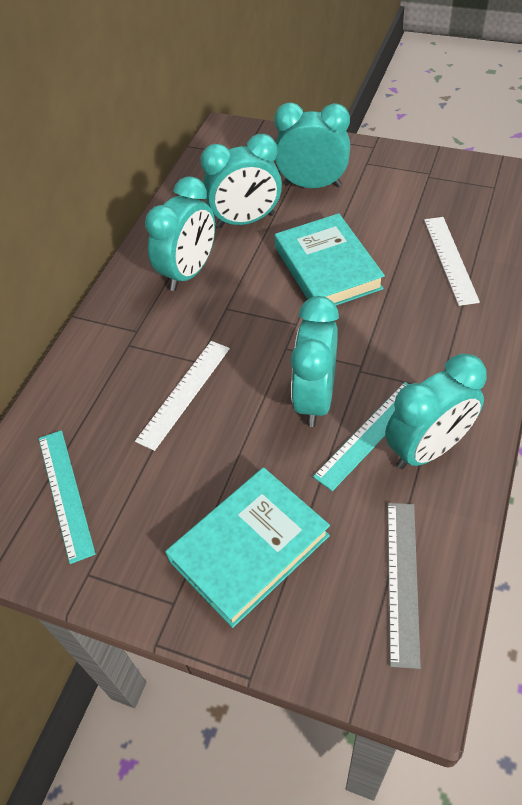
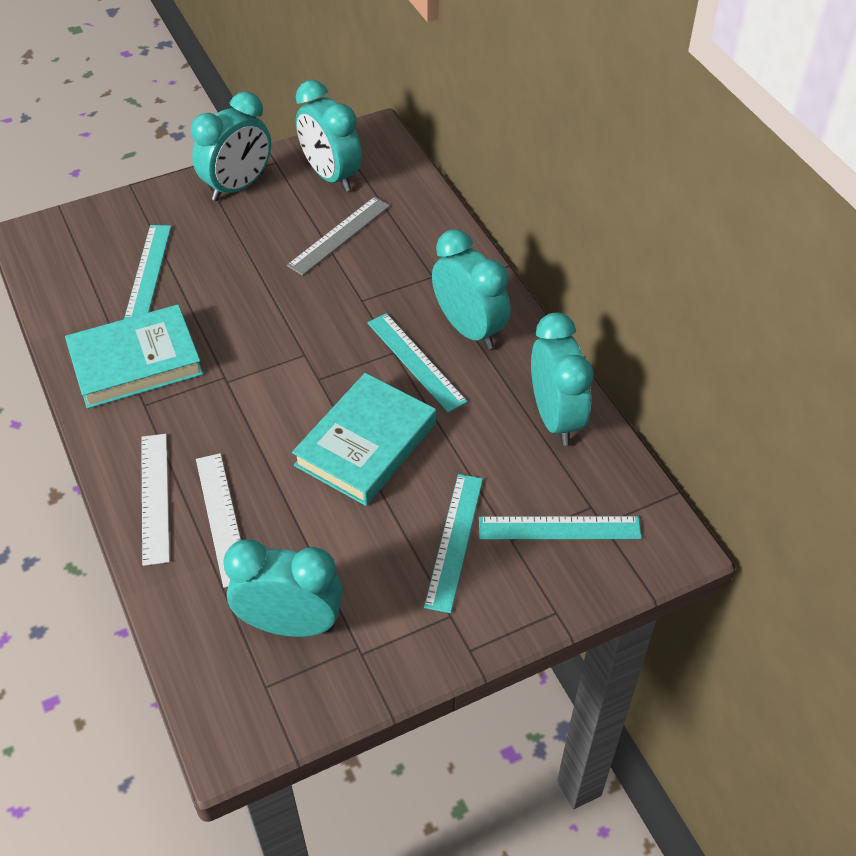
turquoise ruler: 2 -> 4

